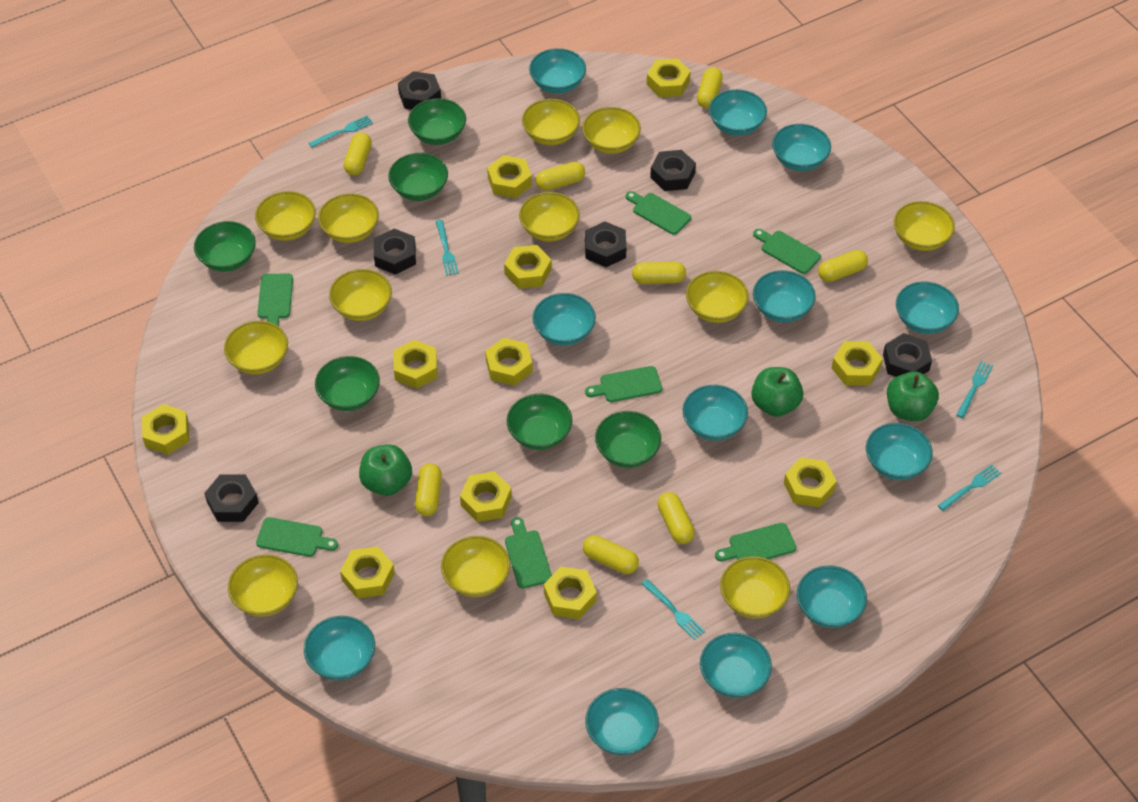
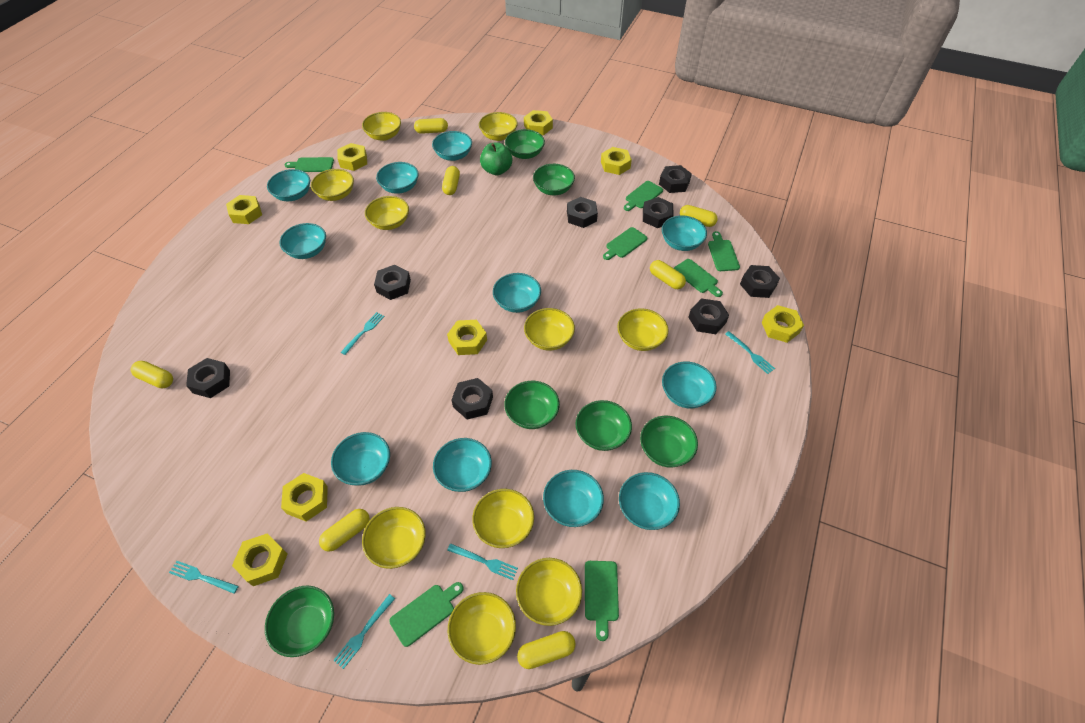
black nut: 6 -> 8
green apple: 3 -> 1
turquoise bowl: 12 -> 11
yellow bowl: 12 -> 10
yellow capsule: 8 -> 7
yellow nut: 11 -> 8

